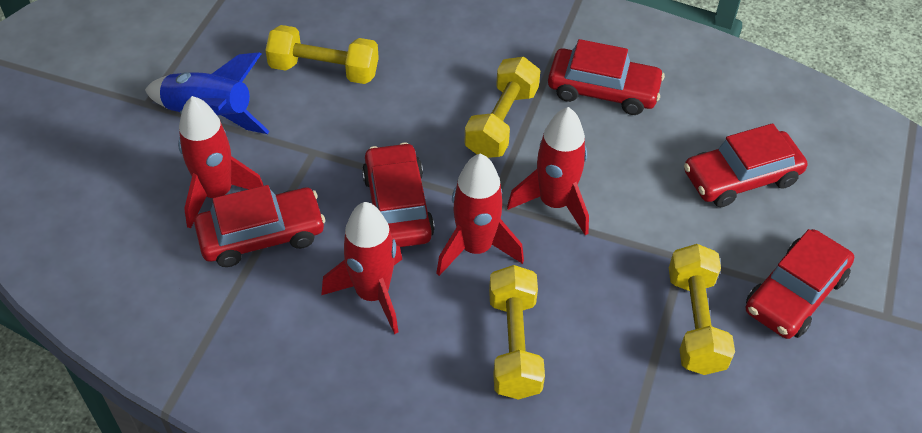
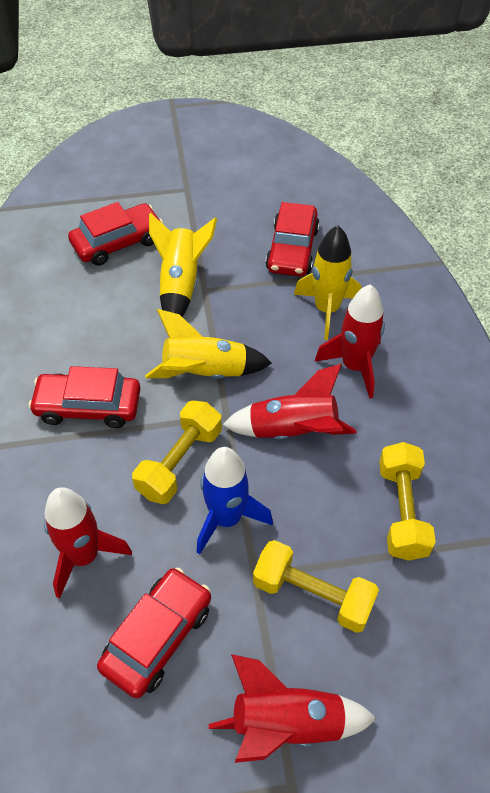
red car: 5 -> 4
yellow dumbbell: 4 -> 3
yellow rocket: 0 -> 3

